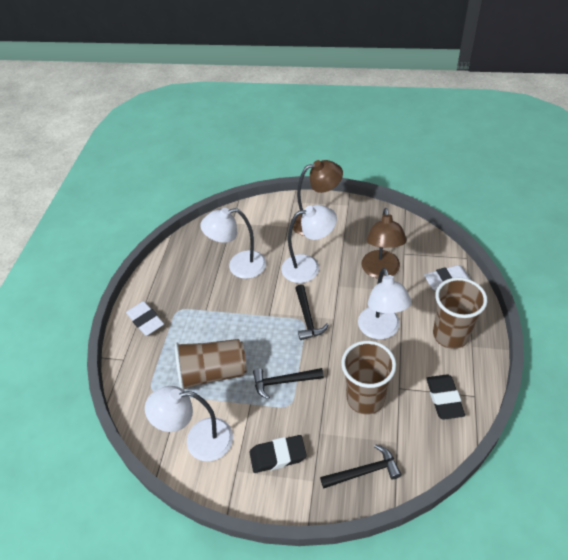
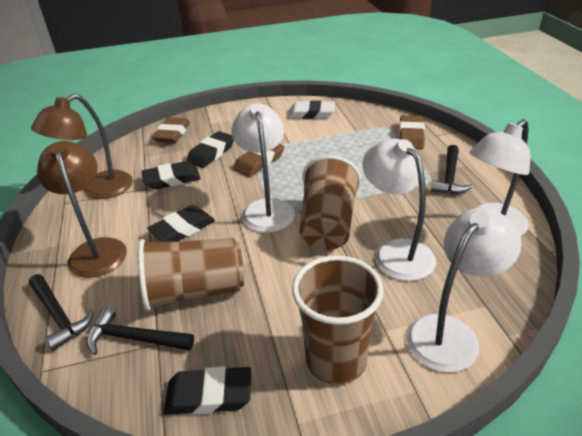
black eraser: 2 -> 4
brown eraser: 0 -> 3
white eraser: 2 -> 1

